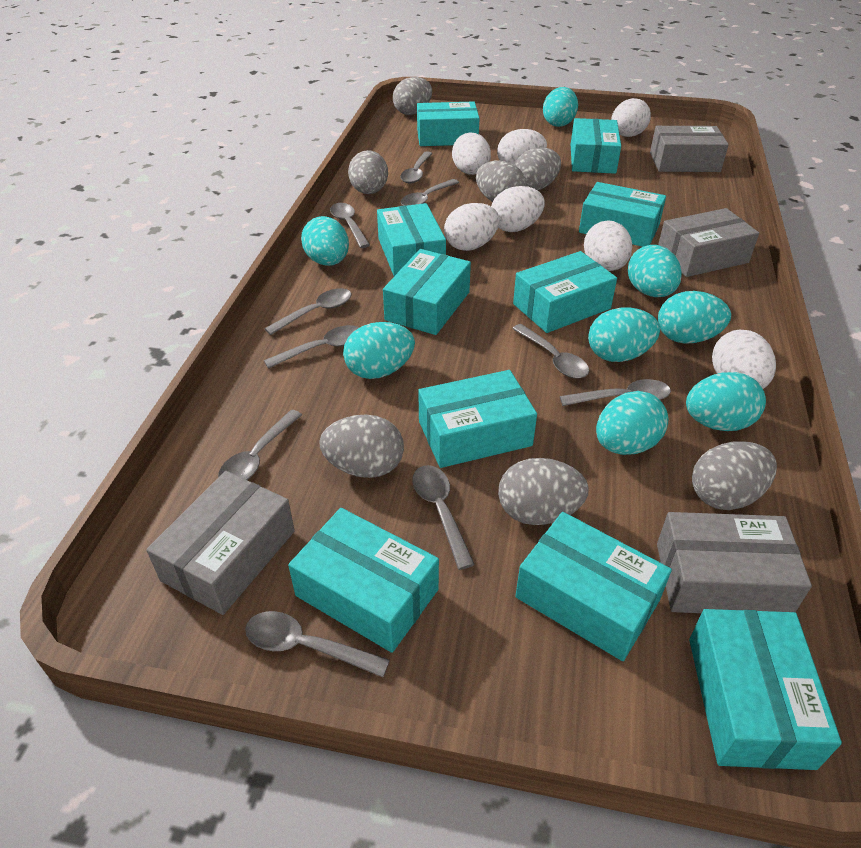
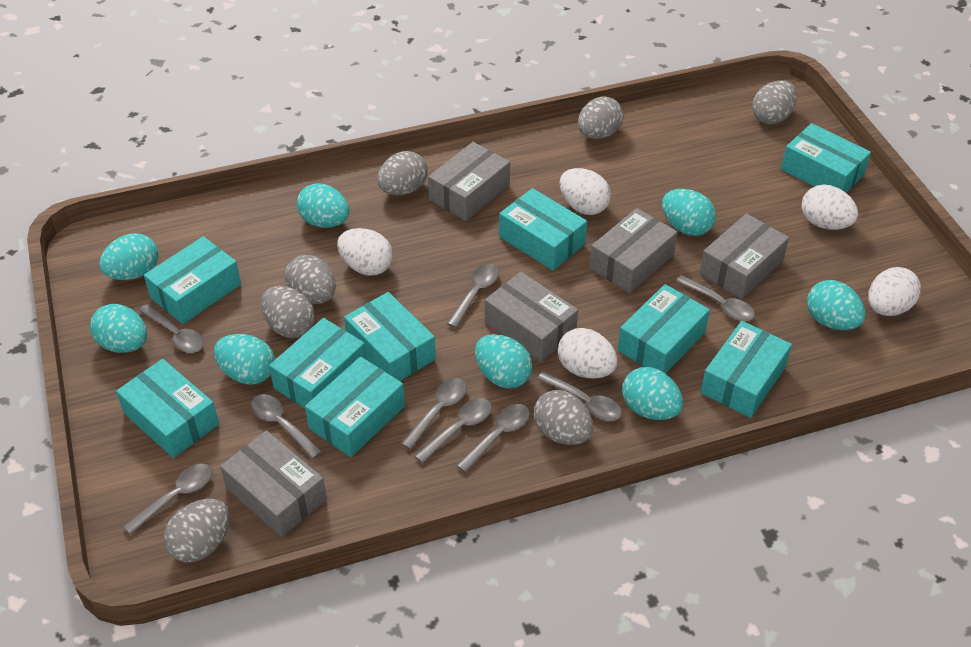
grey box: 4 -> 5
grey spoon: 10 -> 9
turquoise box: 10 -> 9
white egg: 7 -> 5

